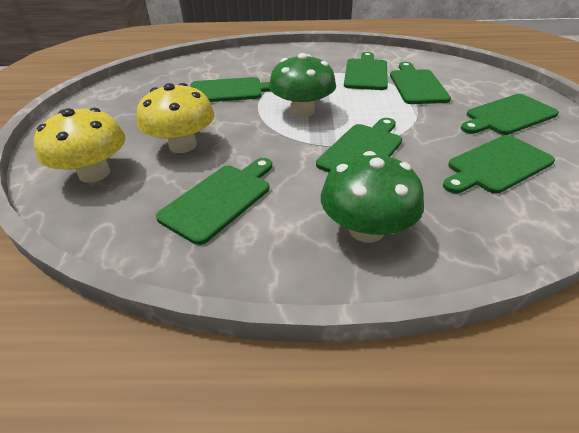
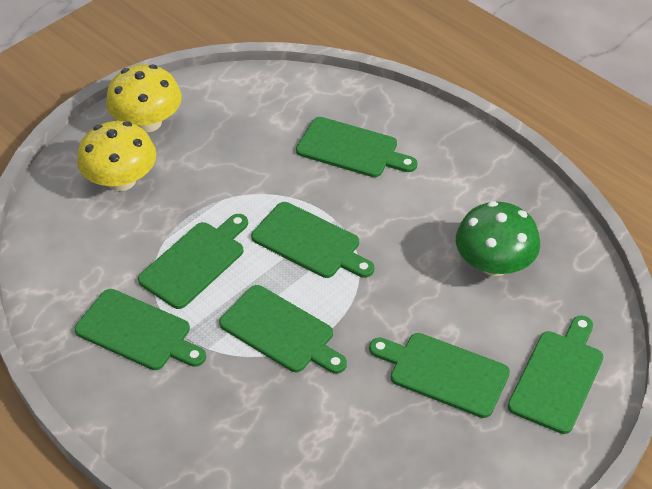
green mushroom: 2 -> 1

